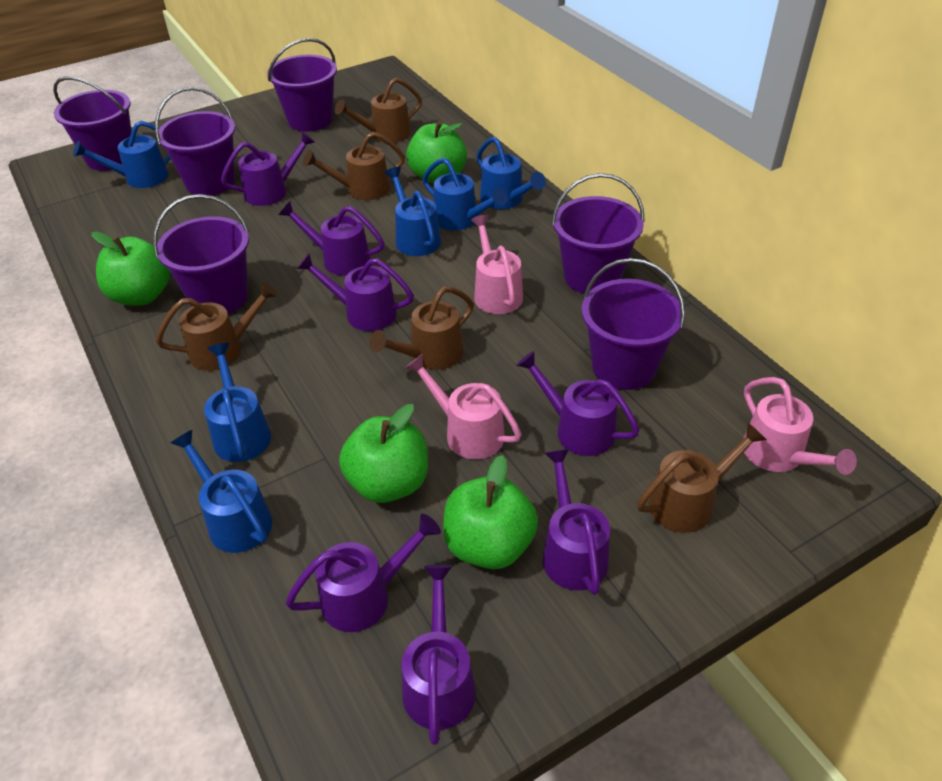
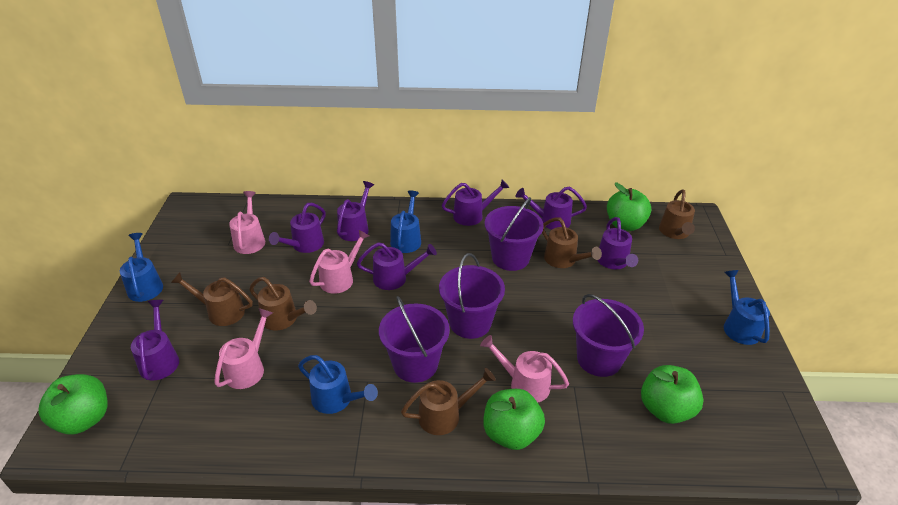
blue watering can: 6 -> 4
pink watering can: 3 -> 4
purple bucket: 6 -> 4

